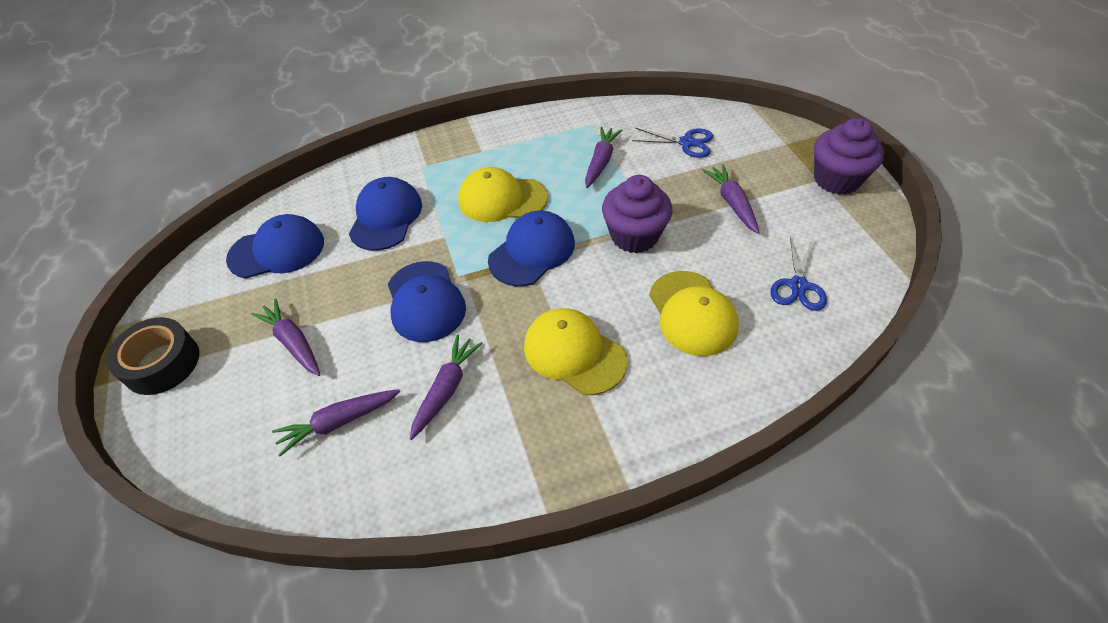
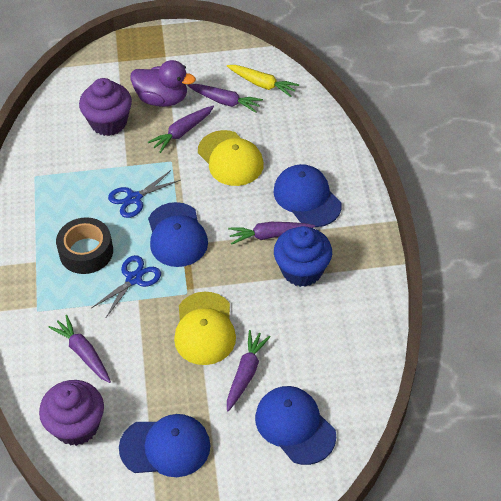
blue cupcake: 0 -> 1
purple duck: 0 -> 1
yellow cap: 3 -> 2
yellow carrot: 0 -> 1

